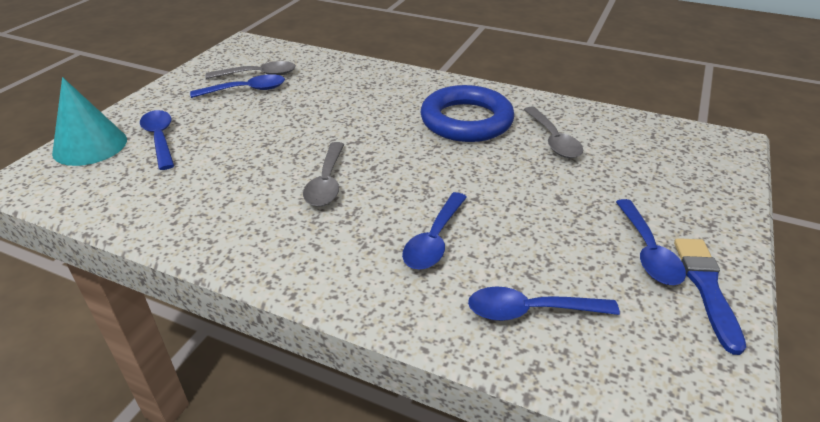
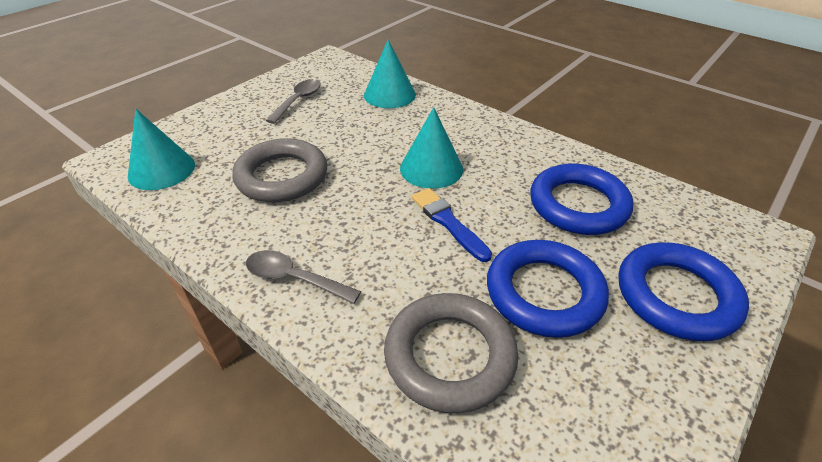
blue ring: 1 -> 3
blue spoon: 5 -> 0
grey ring: 0 -> 2
grey spoon: 3 -> 2
turquoise cone: 1 -> 3

